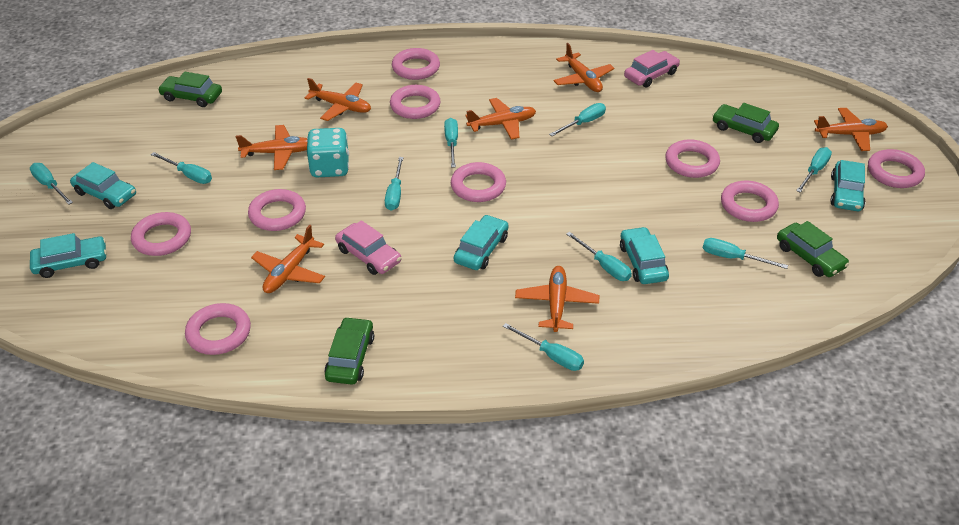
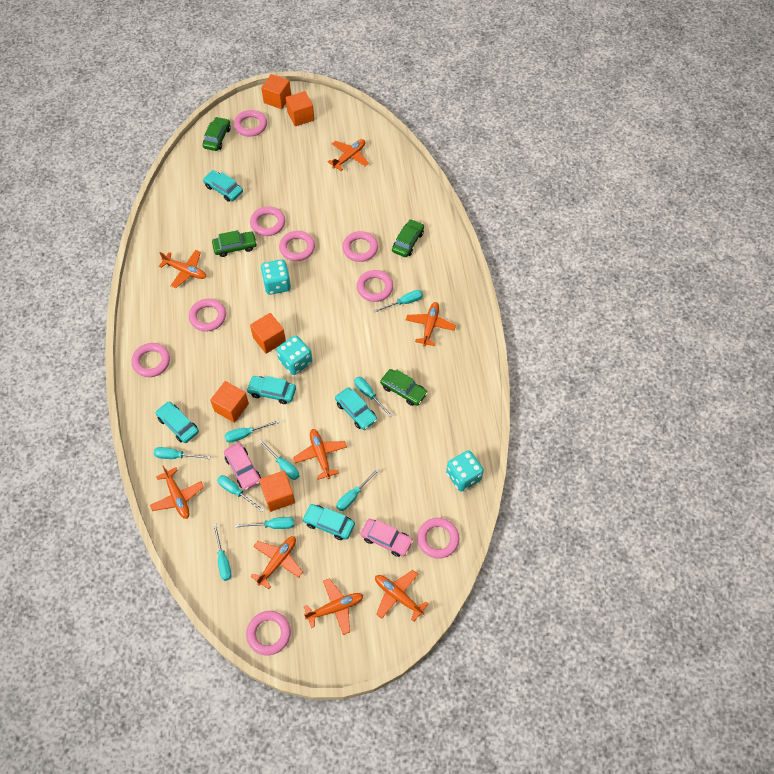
orange cube: 0 -> 5
orange plane: 7 -> 8
turquoise dice: 1 -> 3

